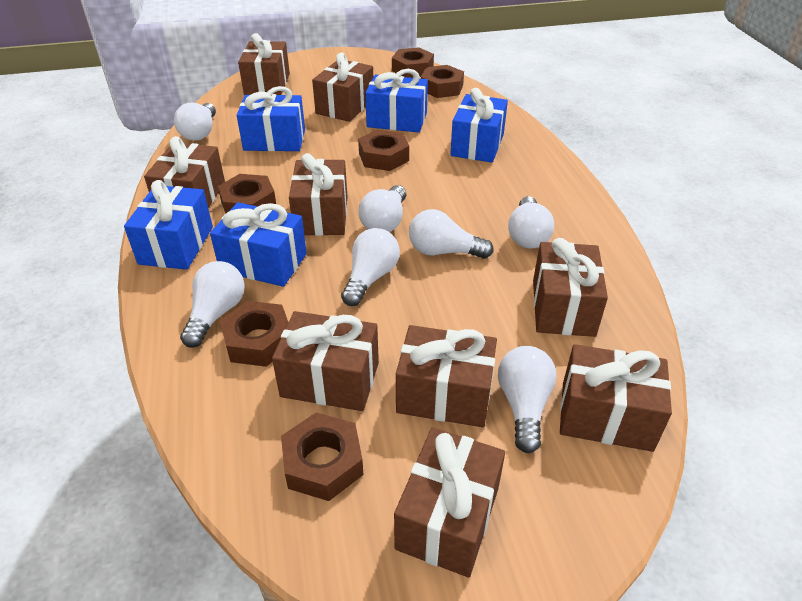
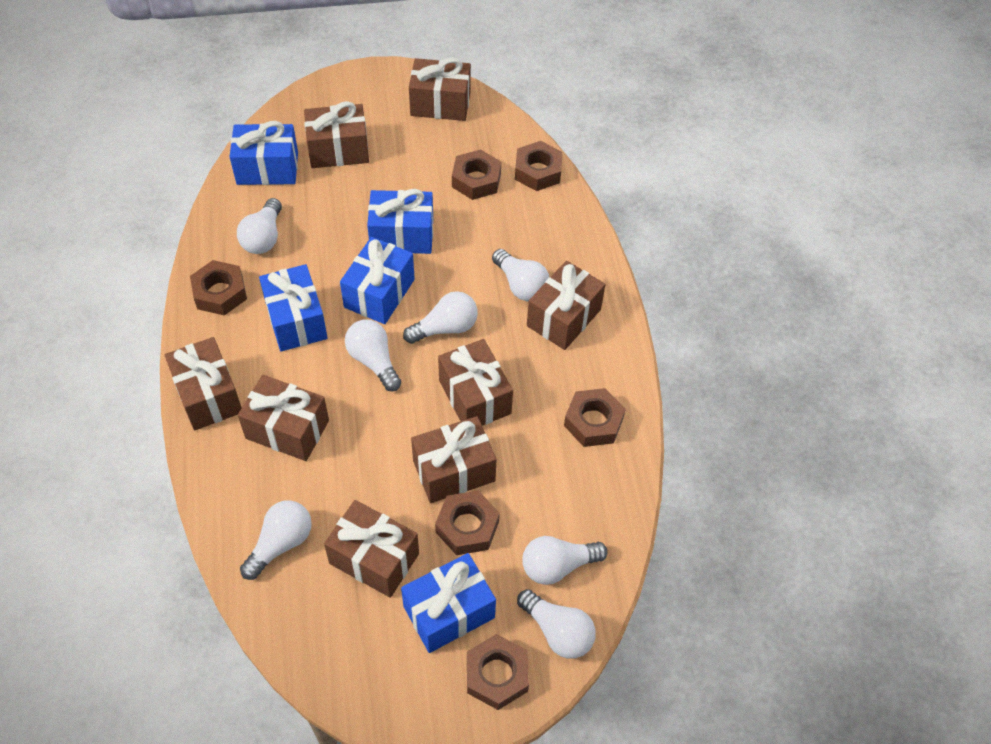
brown gift: 9 -> 8

